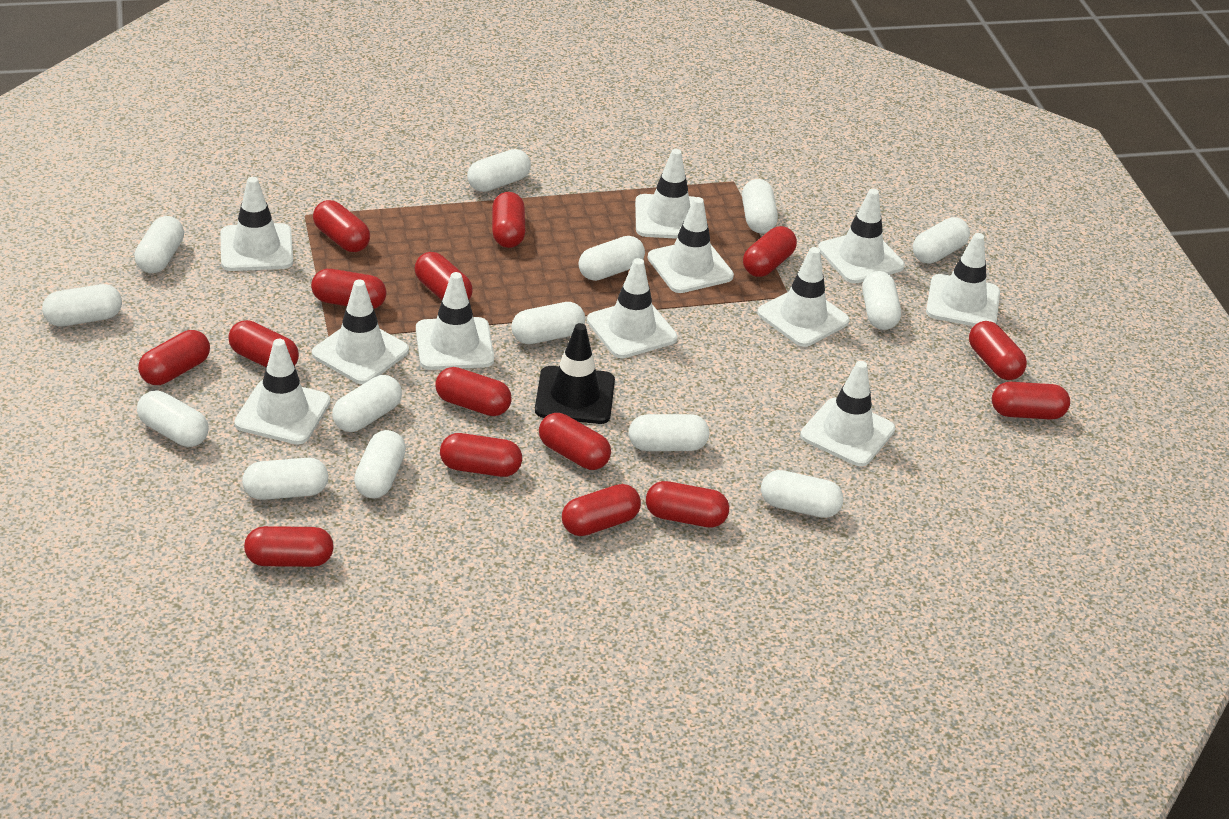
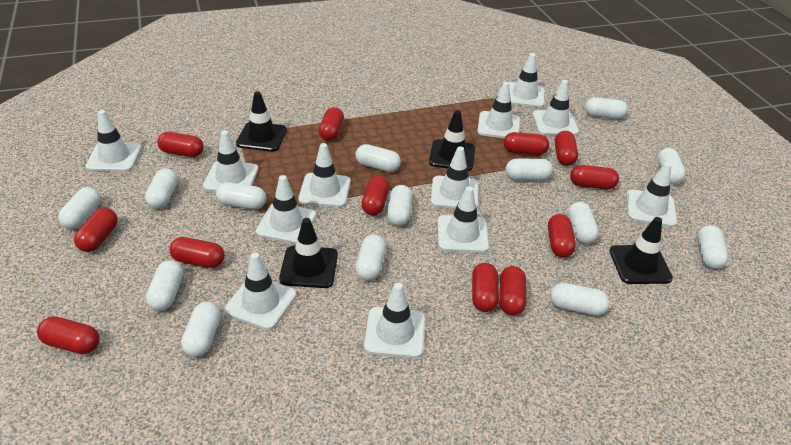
black traffic cone: 1 -> 4
red capsule: 15 -> 12
white traffic cone: 11 -> 12

